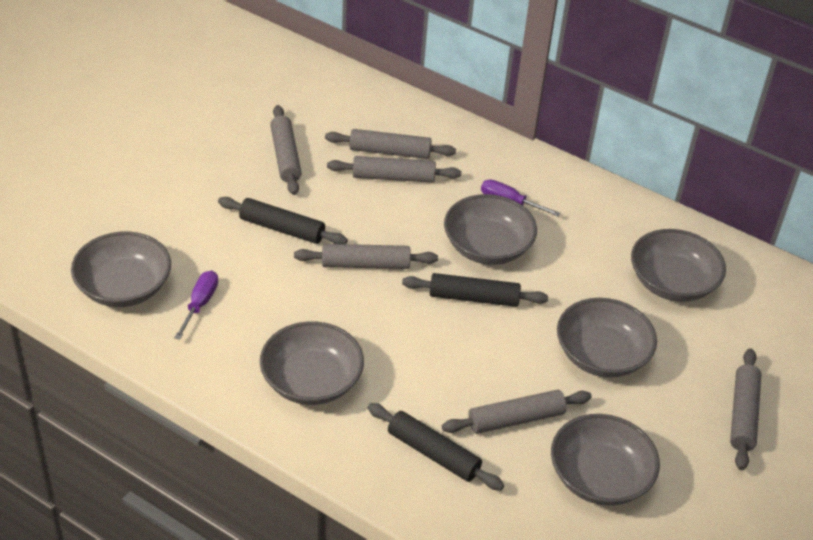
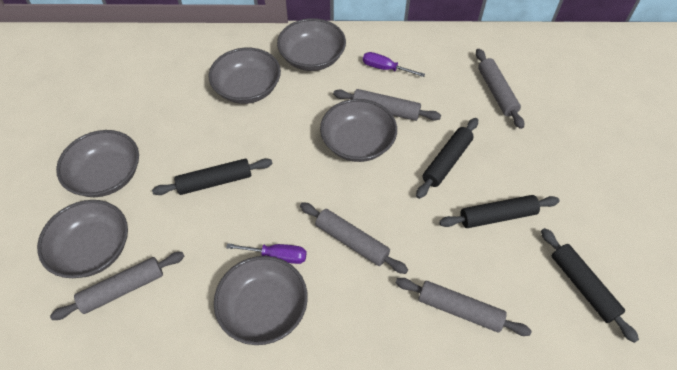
black rolling pin: 3 -> 4
grey rolling pin: 6 -> 5

